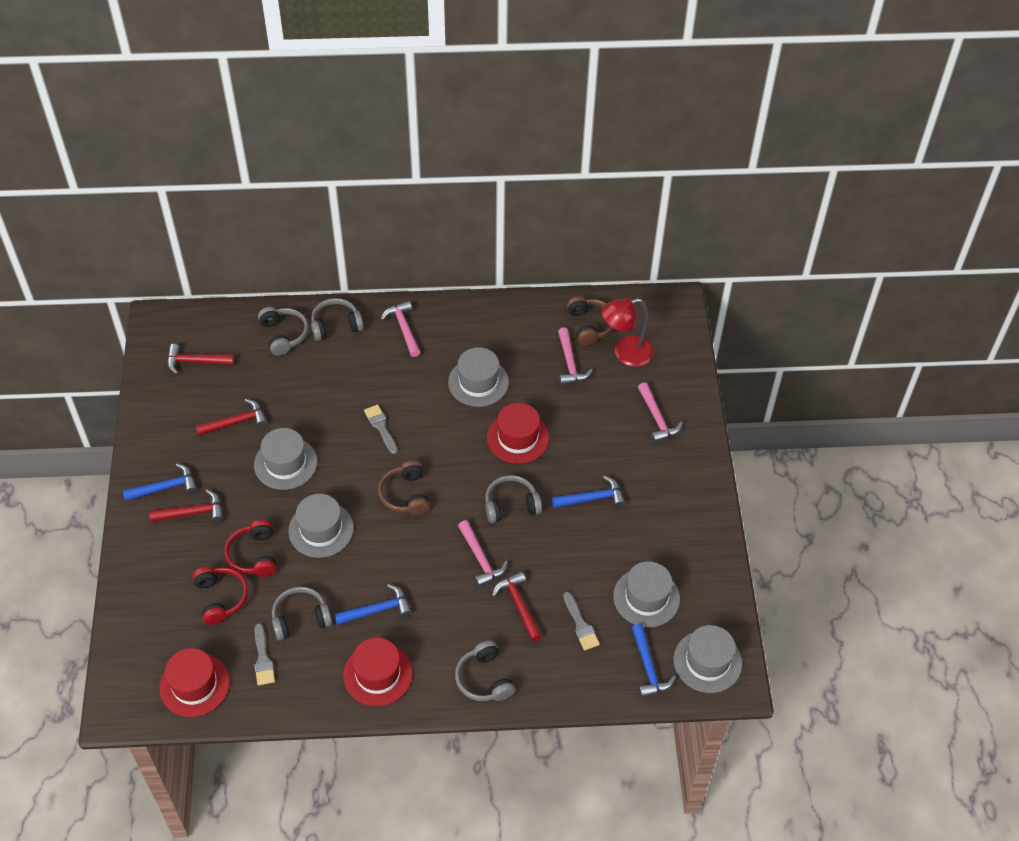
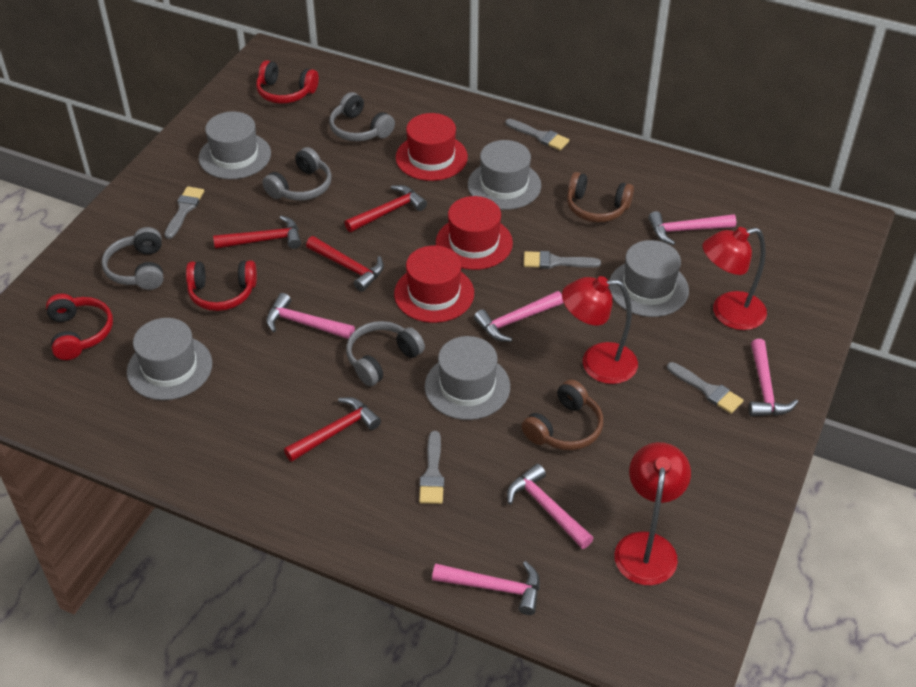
blue hammer: 4 -> 0
grey brush: 3 -> 5
grey headphones: 5 -> 4
pink hammer: 4 -> 6
red headphones: 2 -> 3
red lamp: 1 -> 3

